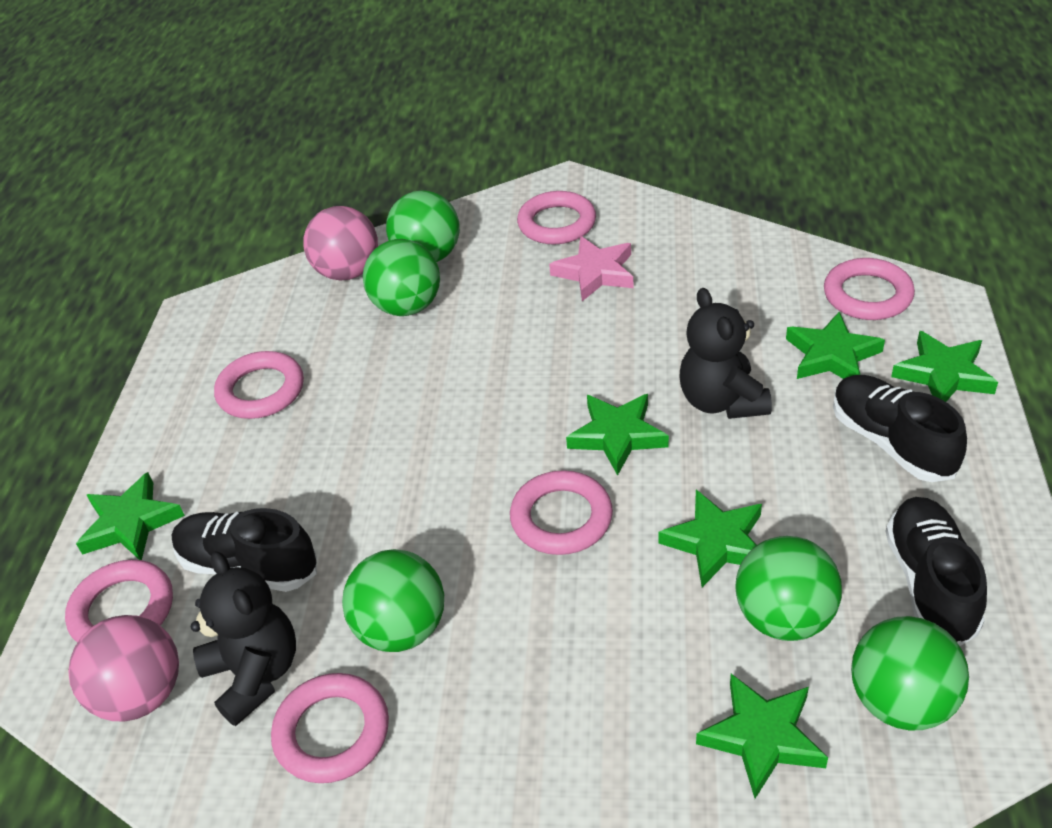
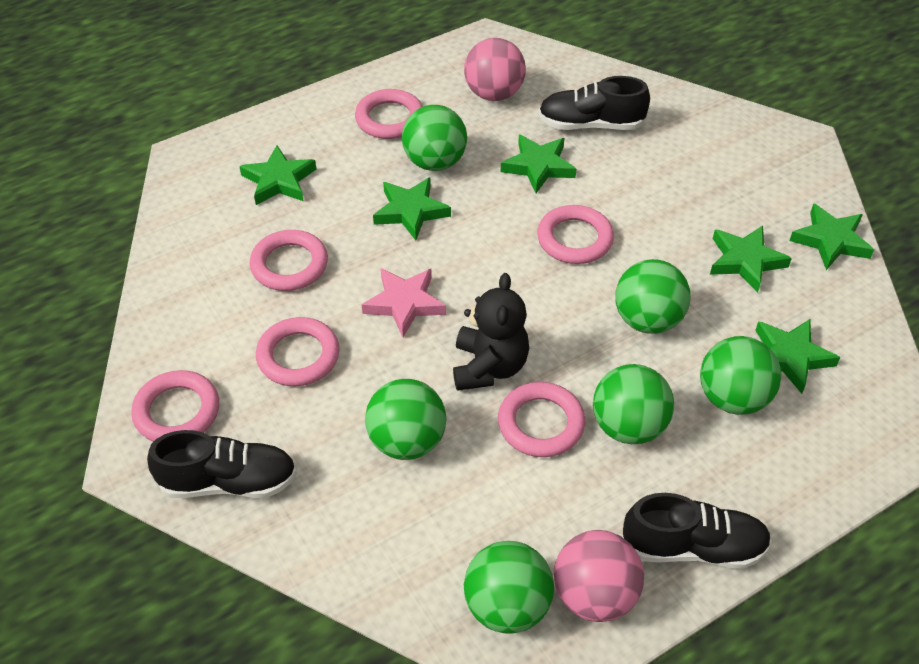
black teddy bear: 2 -> 1
green ball: 5 -> 6

